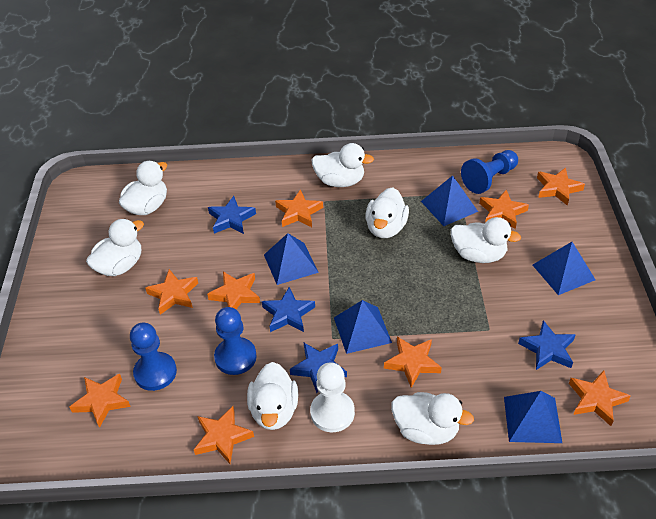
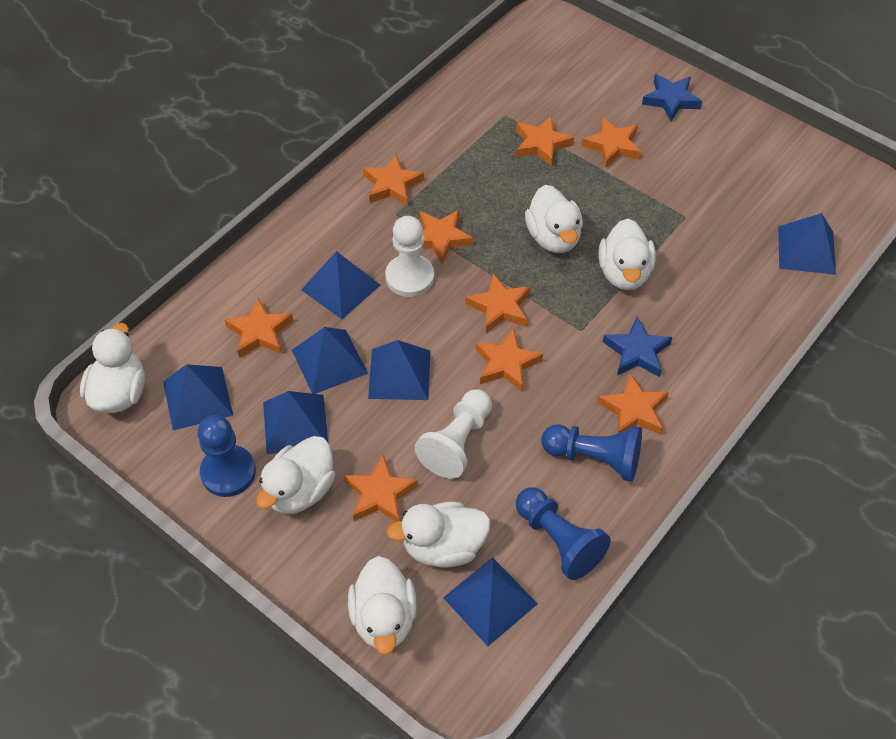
blue pyramid: 5 -> 7
blue star: 4 -> 2
white duck: 7 -> 6
white pawn: 1 -> 2

